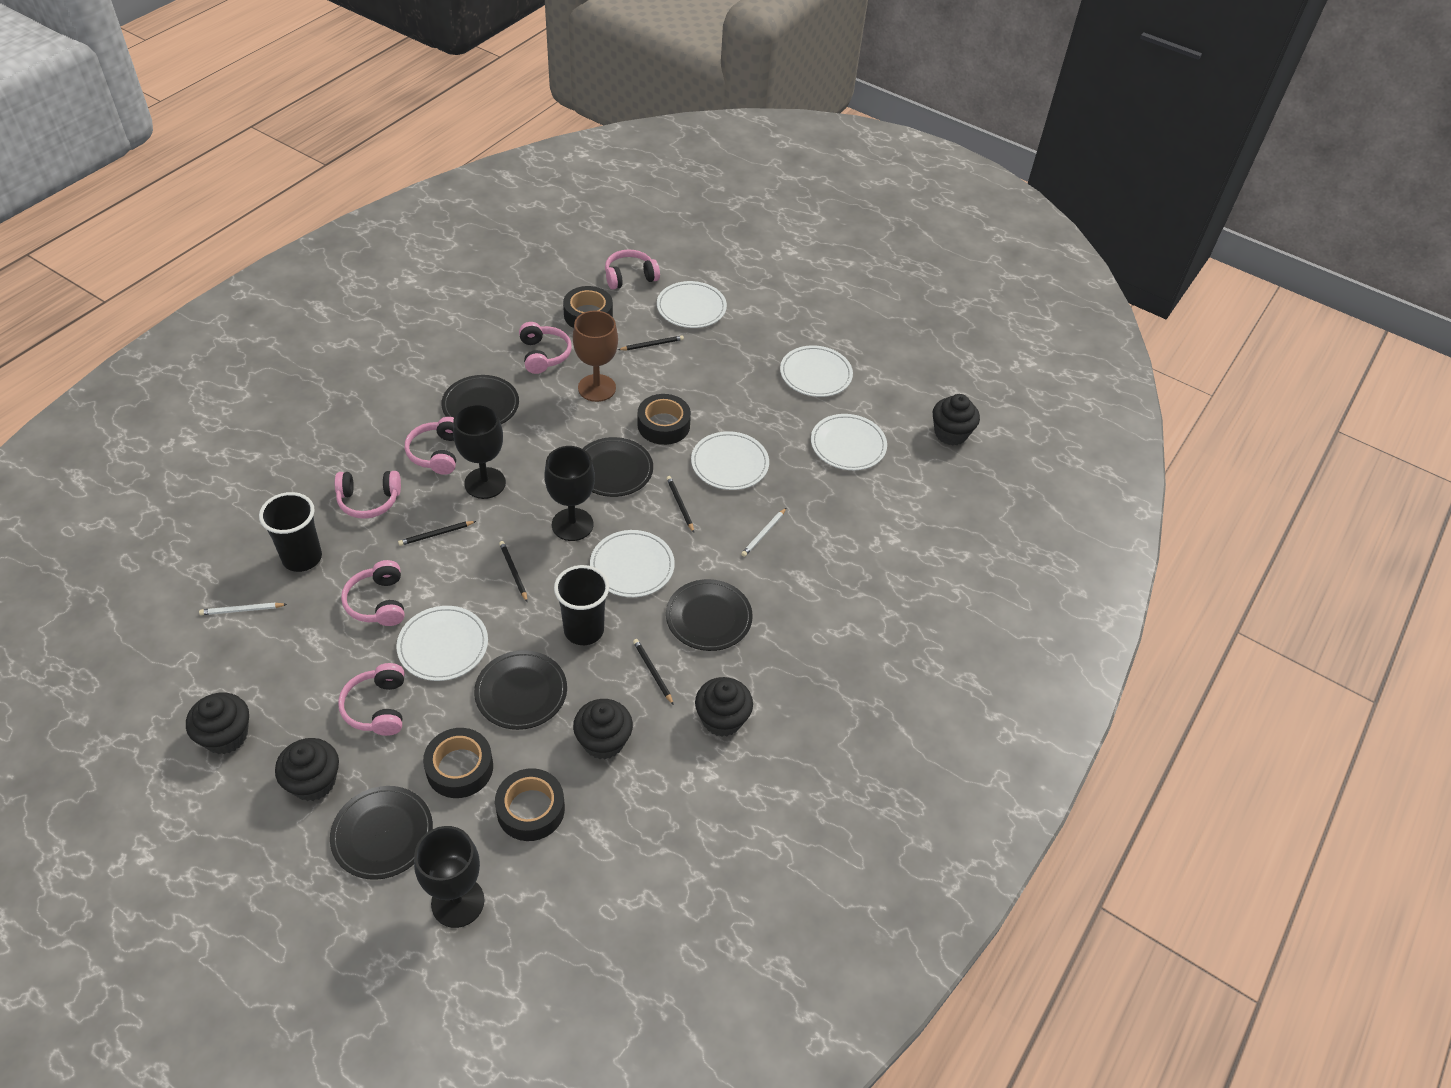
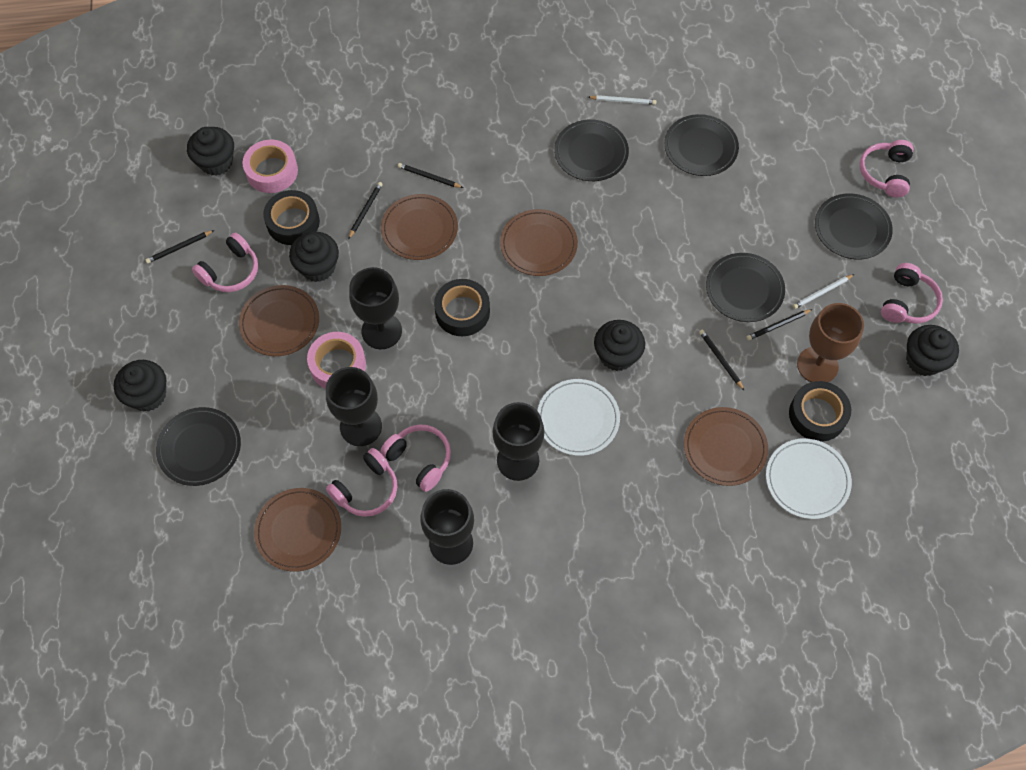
black cup: 2 -> 0
black goblet: 3 -> 4
black tape: 4 -> 3
brown plate: 0 -> 5
pink headphones: 6 -> 5
pink tape: 0 -> 2
white plate: 6 -> 2

